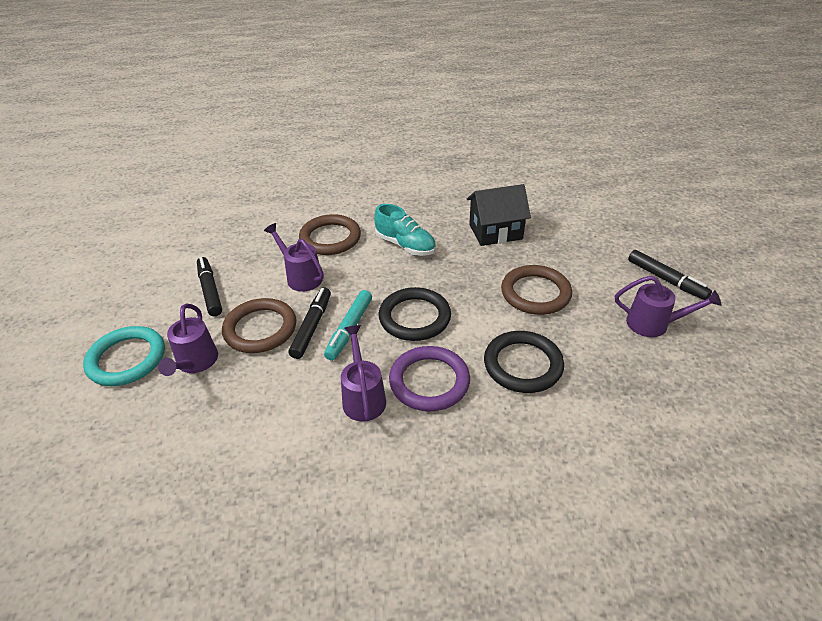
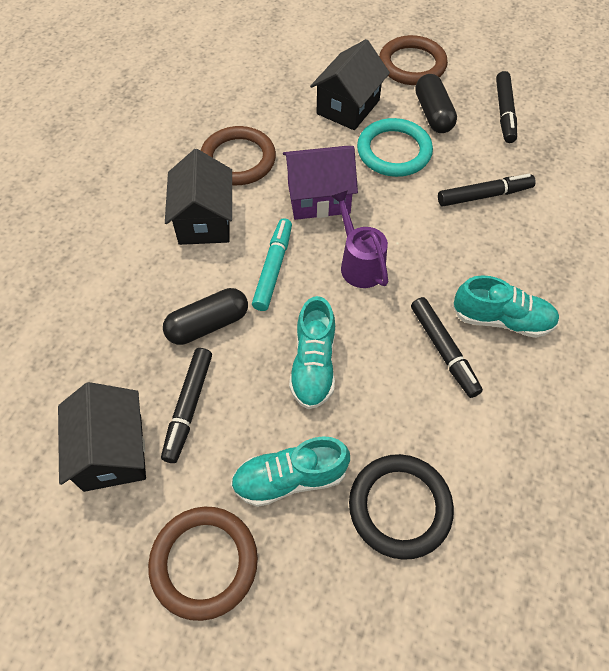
black capsule: 0 -> 2
black house: 1 -> 3
black marker: 3 -> 4
black ring: 2 -> 1
purple house: 0 -> 1
purple ring: 1 -> 0
purple watering can: 4 -> 1
turquoise shoe: 1 -> 3

